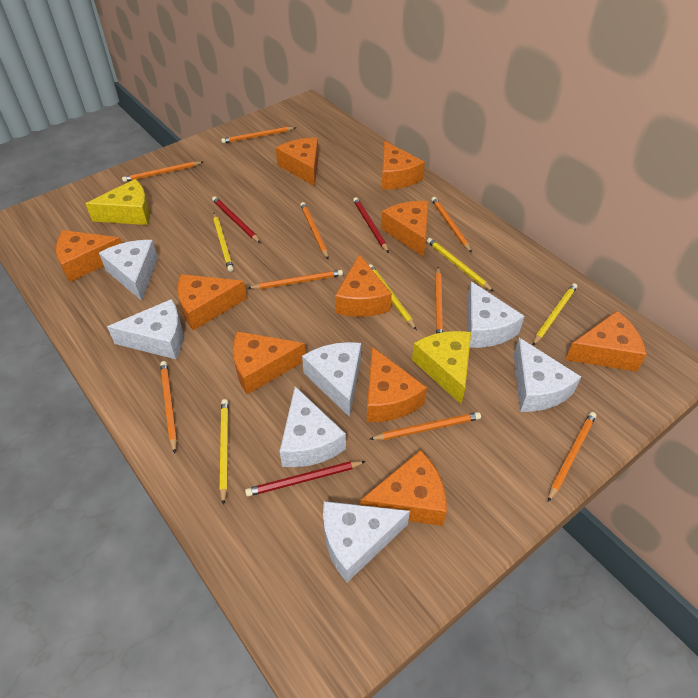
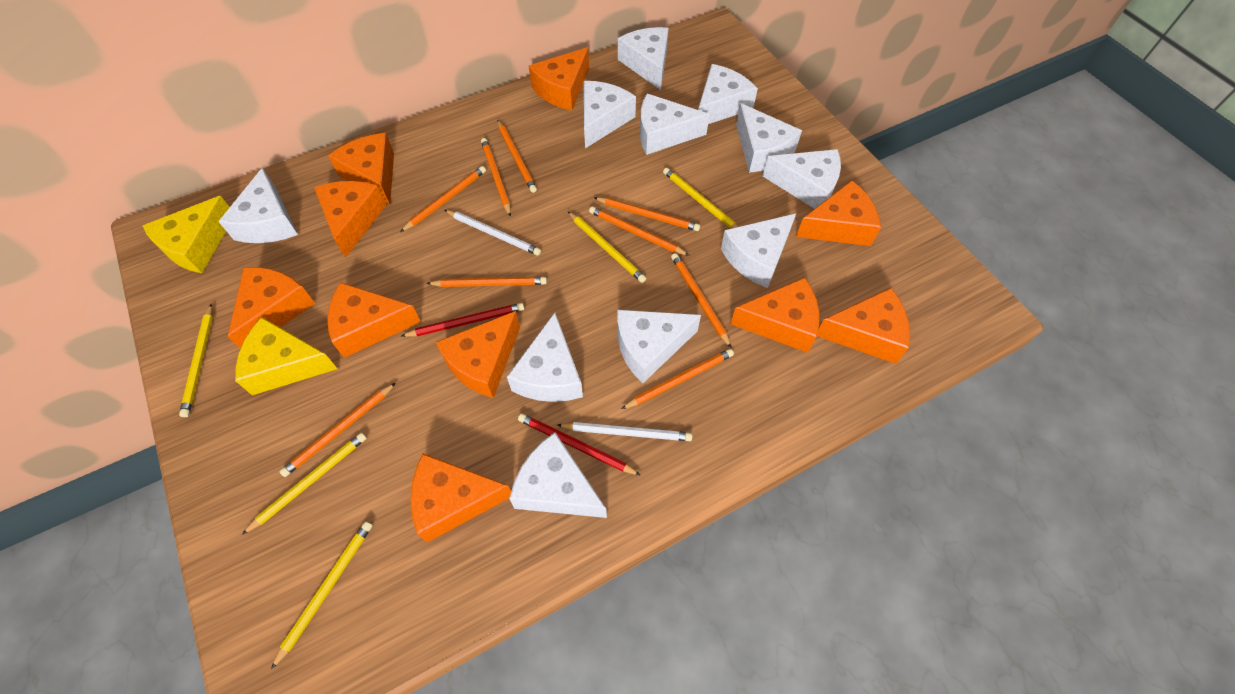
red pencil: 3 -> 2
white cheese: 7 -> 11
white pencil: 0 -> 2

